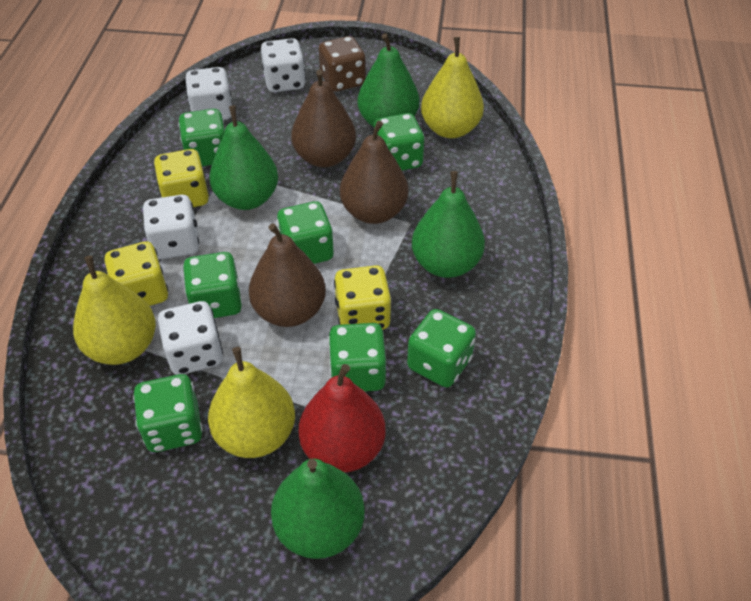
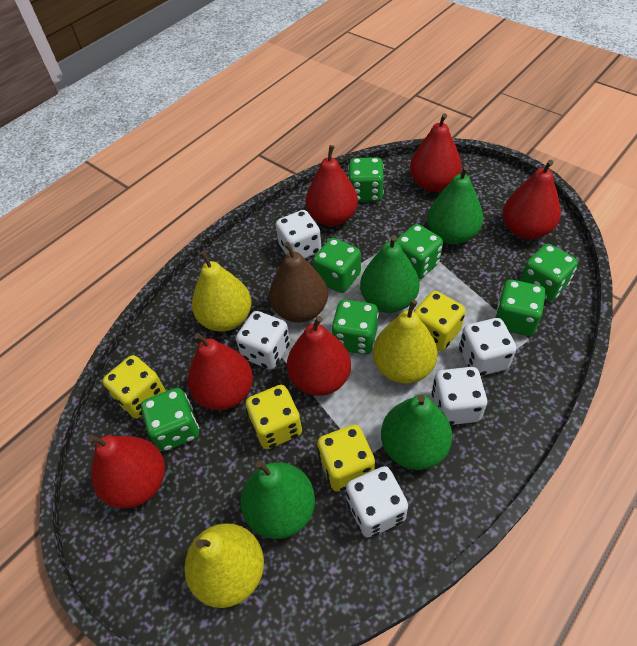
brown dice: 1 -> 0
brown pear: 3 -> 1
red pear: 1 -> 6
white dice: 4 -> 5
yellow dice: 3 -> 4

